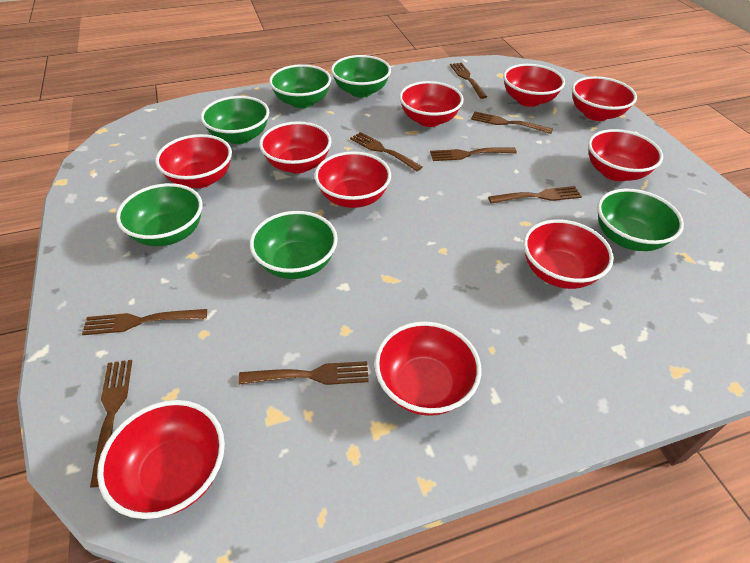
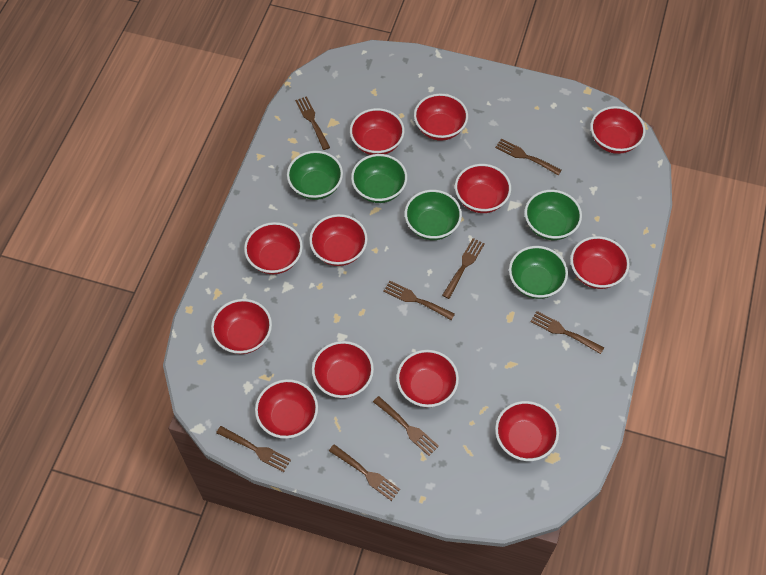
green bowl: 6 -> 5
red bowl: 10 -> 12

